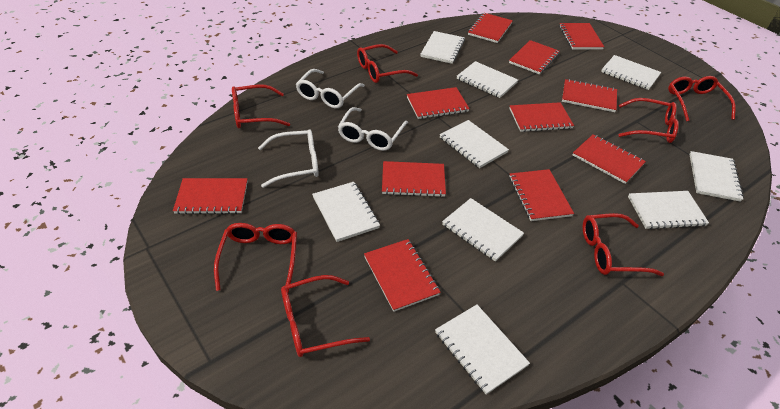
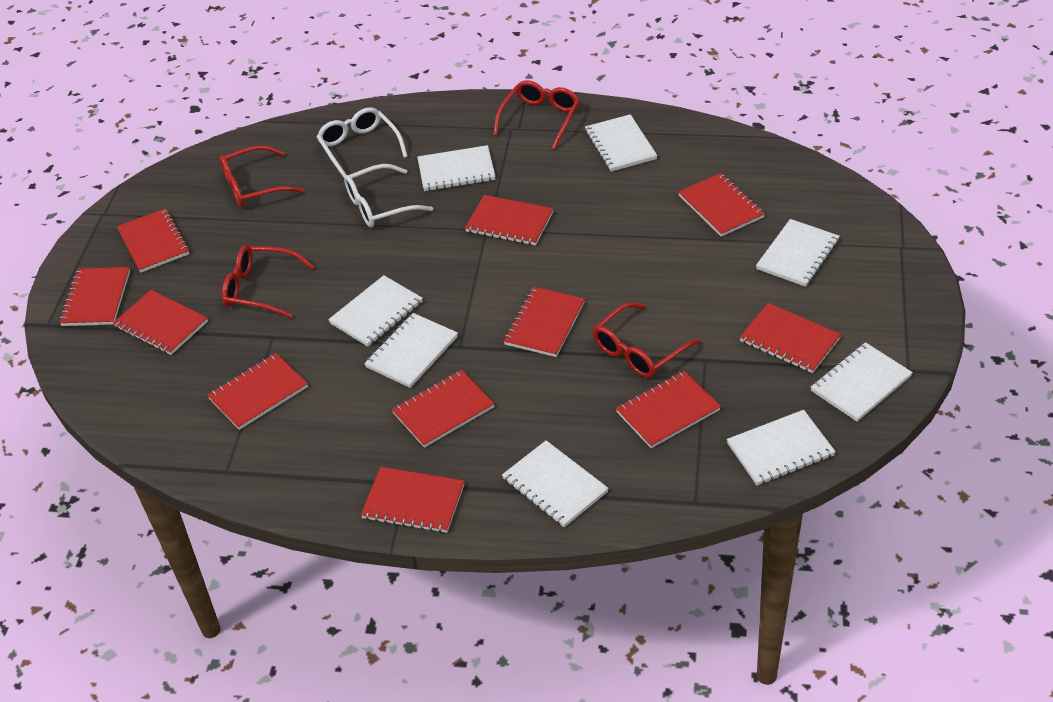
red glasses: 7 -> 4
white glasses: 3 -> 2
white notebook: 9 -> 8

